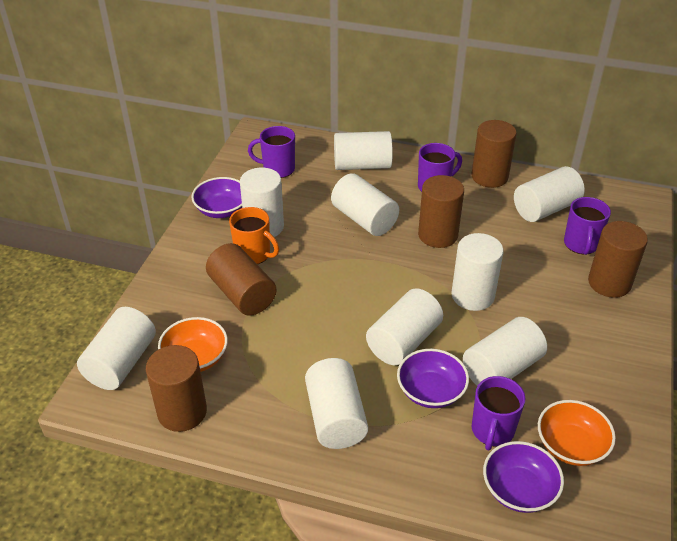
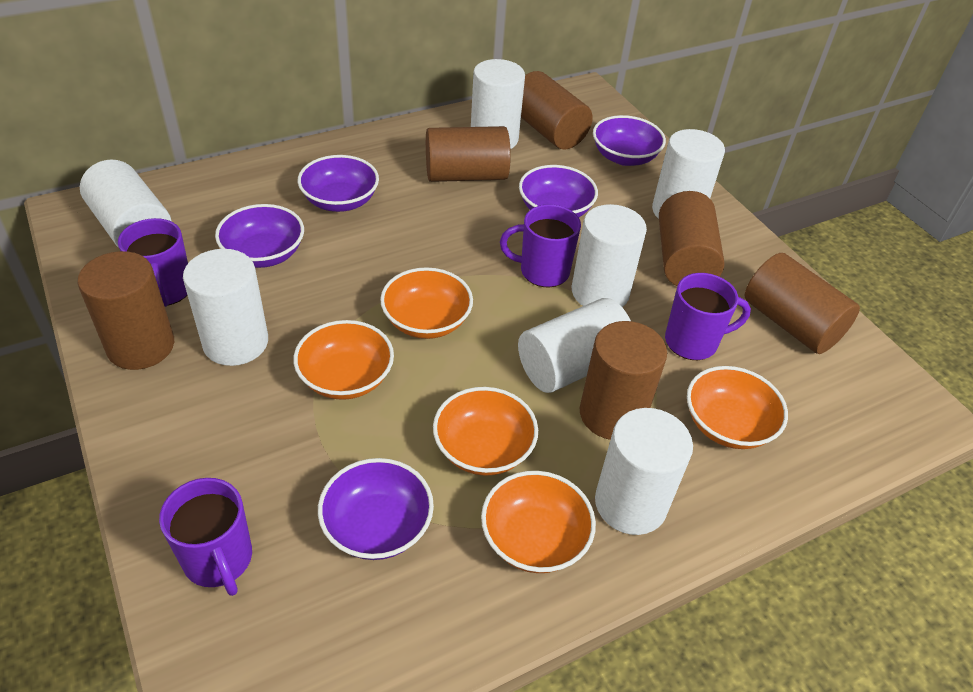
brown cylinder: 5 -> 6
orange bowl: 2 -> 5
orange mug: 1 -> 0
purple bowl: 3 -> 5
white cylinder: 9 -> 7

